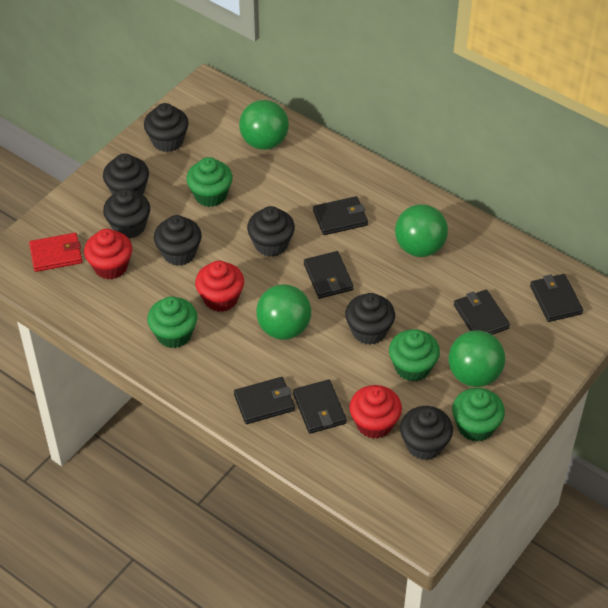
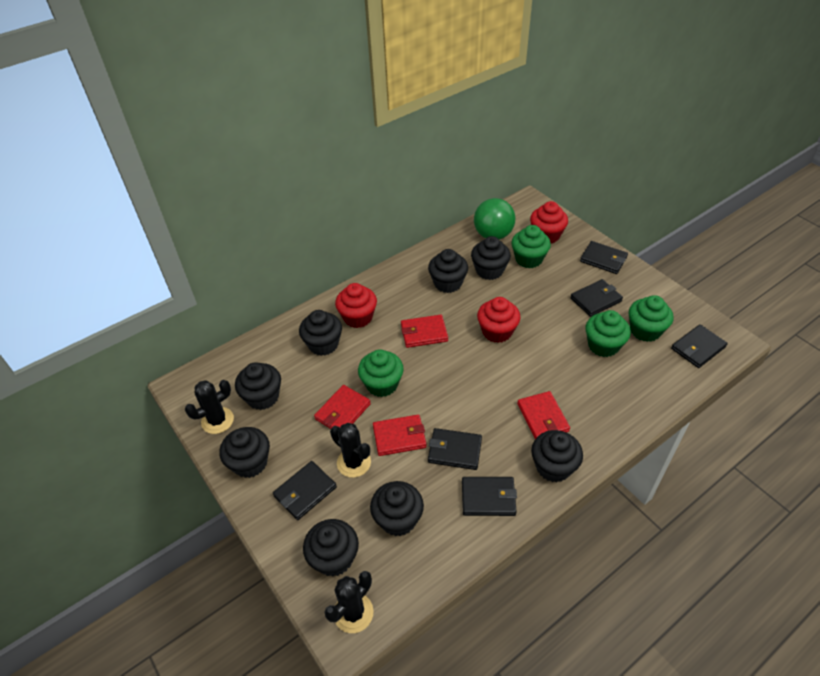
black cactus: 0 -> 3
black cupcake: 7 -> 8
green ball: 4 -> 1
red wallet: 1 -> 4

